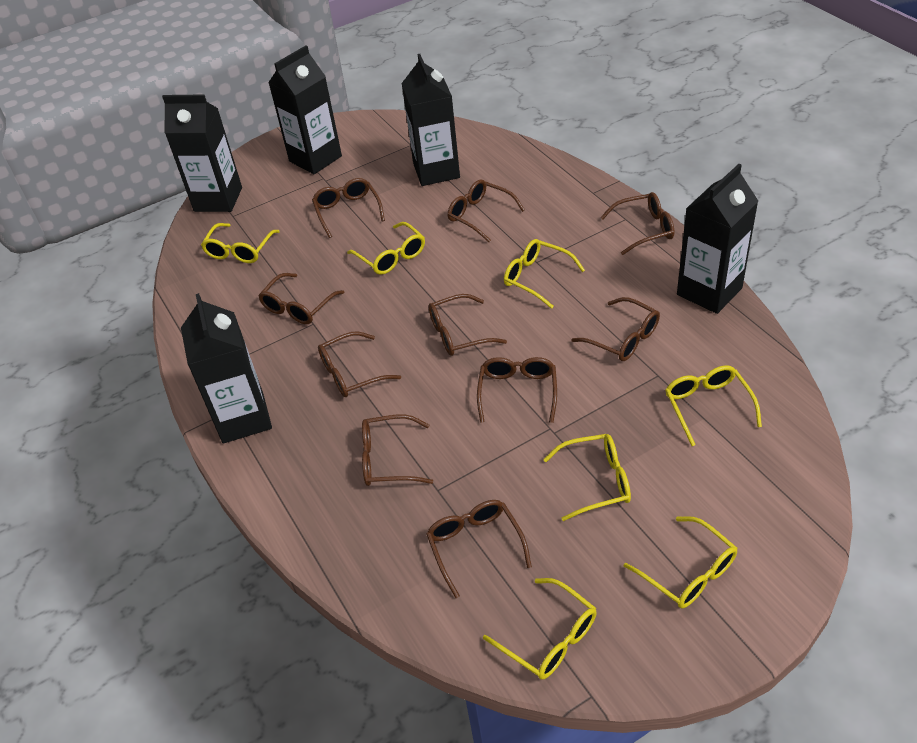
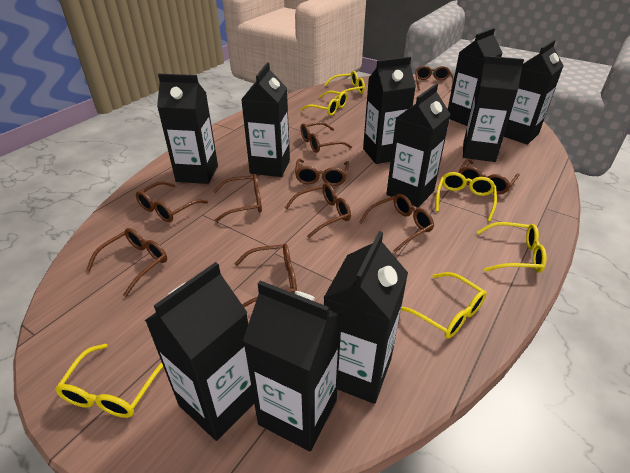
black carton: 5 -> 10
yellow glasses: 7 -> 6

